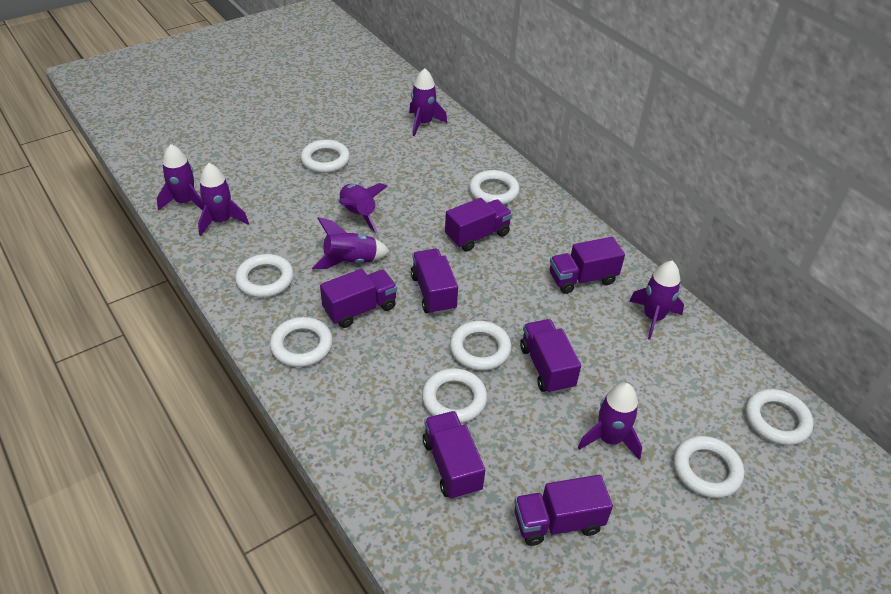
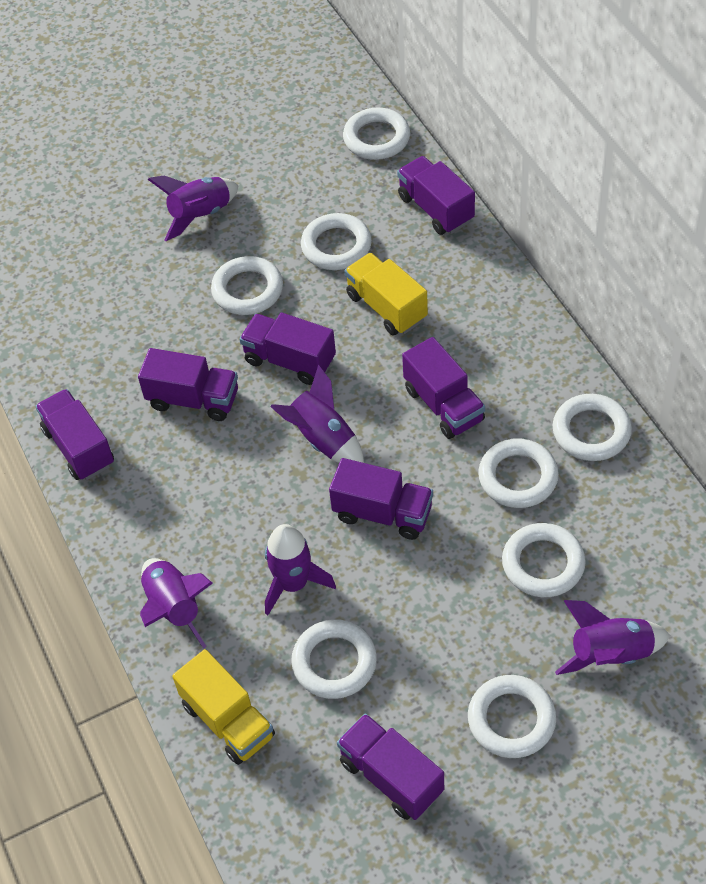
purple rocket: 7 -> 5
yellow truck: 0 -> 2

